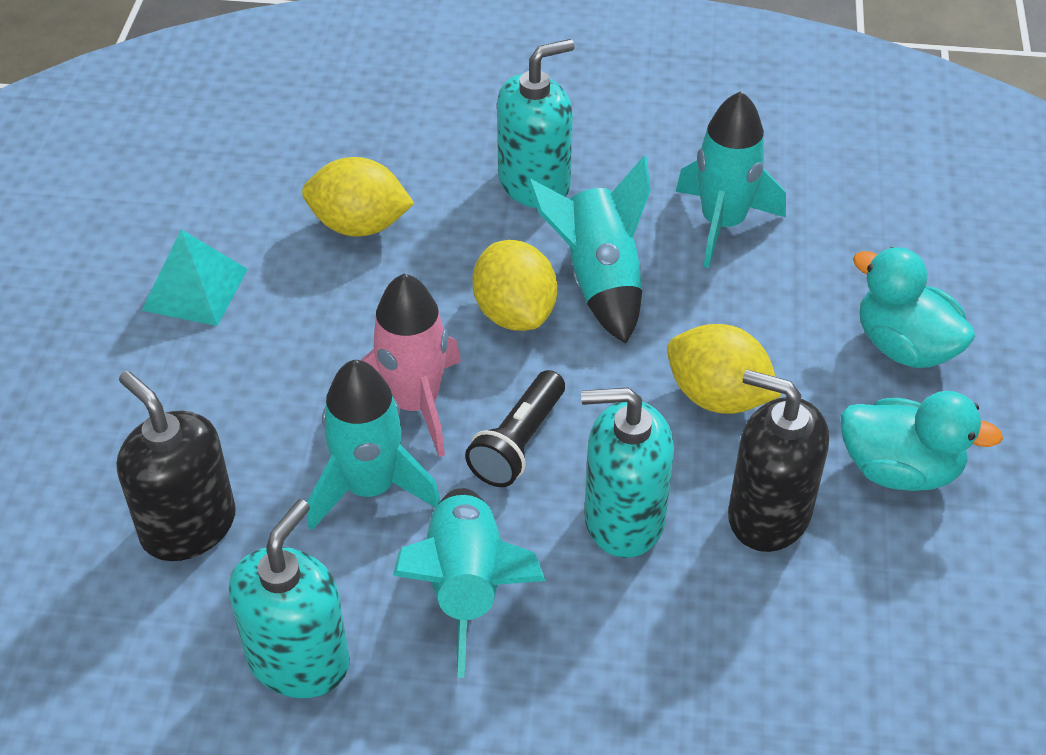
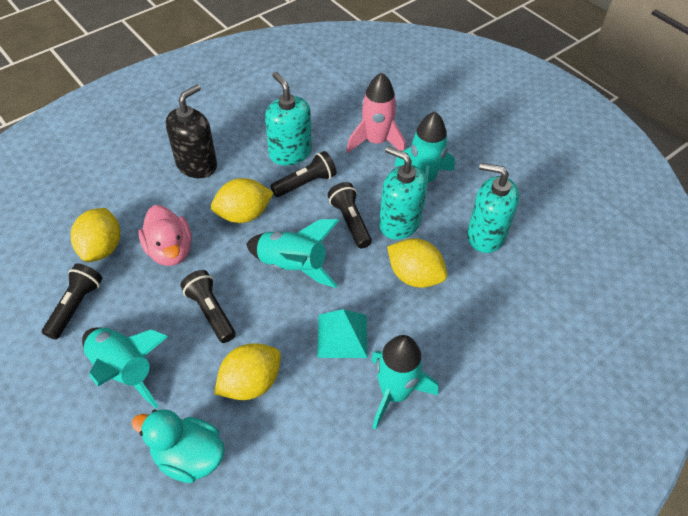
black flashlight: 1 -> 4
black soap dispenser: 2 -> 1
pink duck: 0 -> 1
turquoise duck: 2 -> 1
yellow lemon: 3 -> 4

